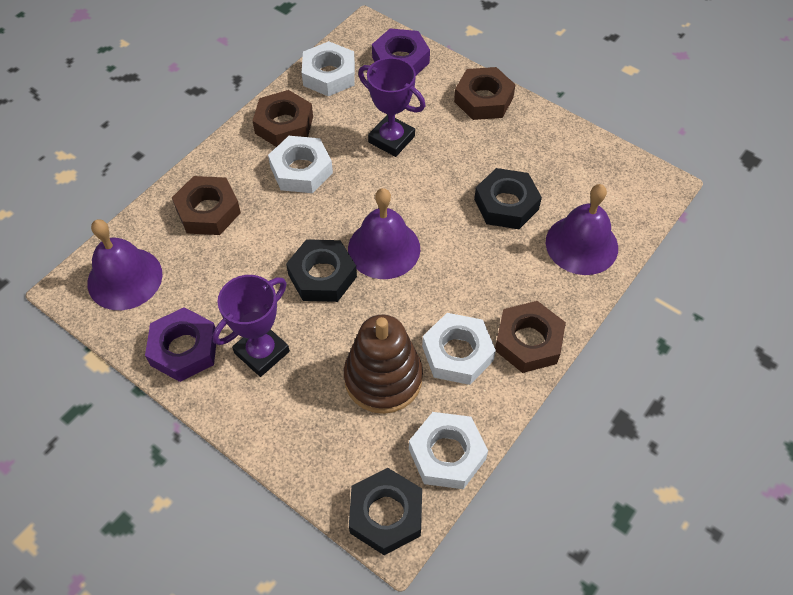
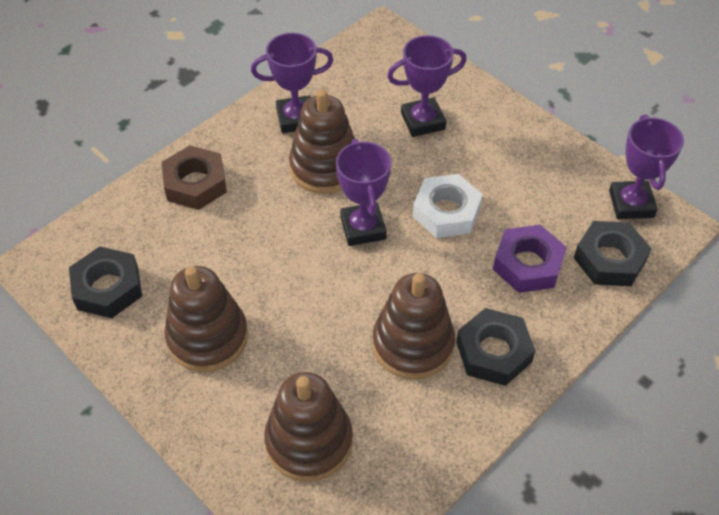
brown nut: 4 -> 1
brown stacking toy: 1 -> 4
purple bell: 3 -> 0
purple nut: 2 -> 1
purple trophy: 2 -> 4
white nut: 4 -> 1

